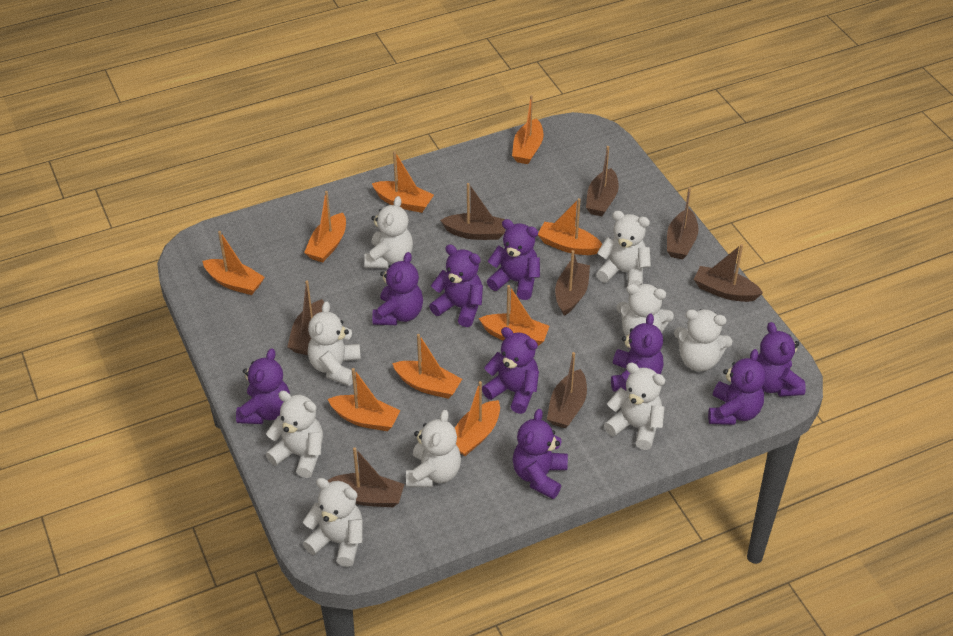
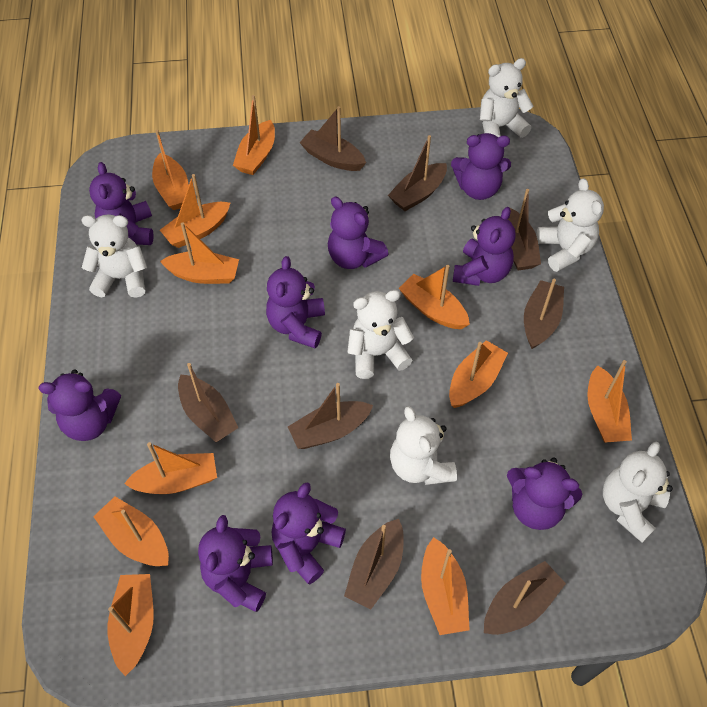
orange boat: 9 -> 11
white teddy bear: 9 -> 6

